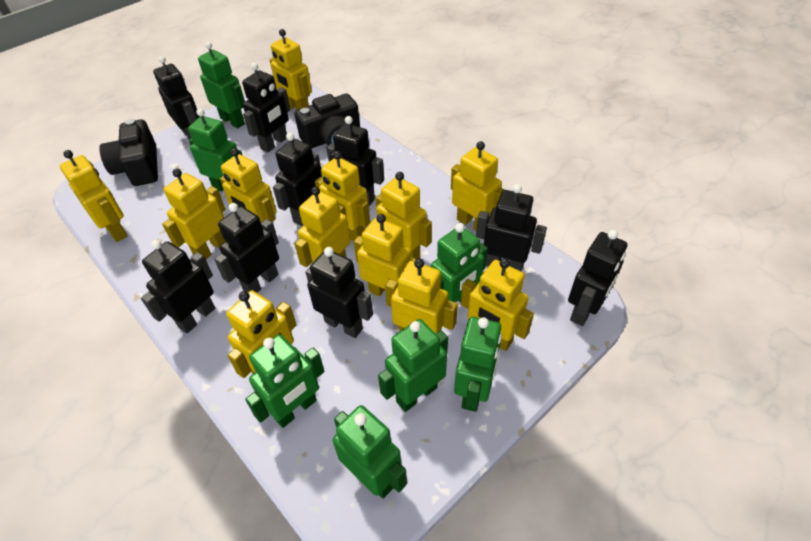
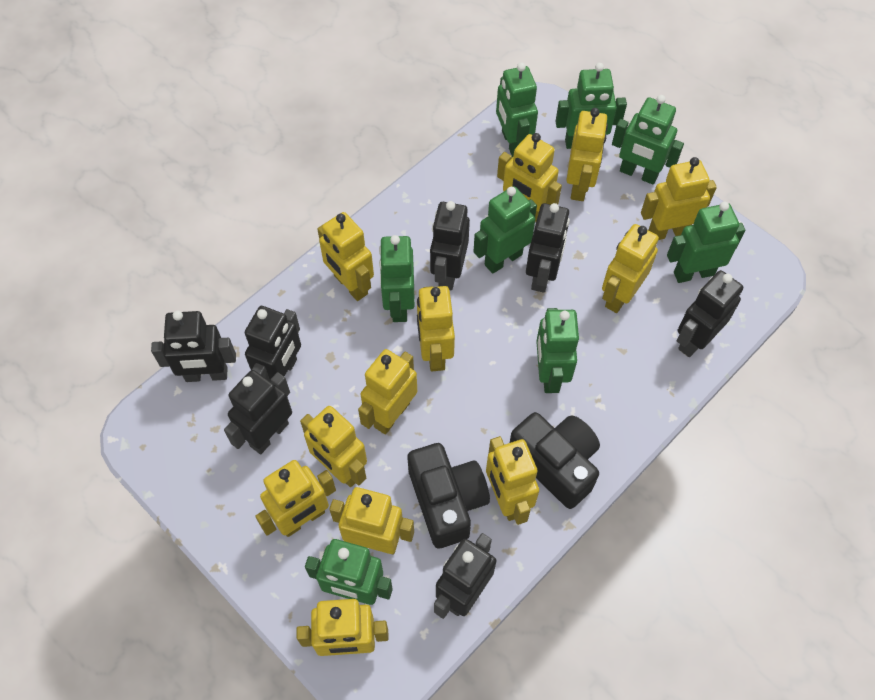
black robot: 9 -> 7
green robot: 7 -> 8

